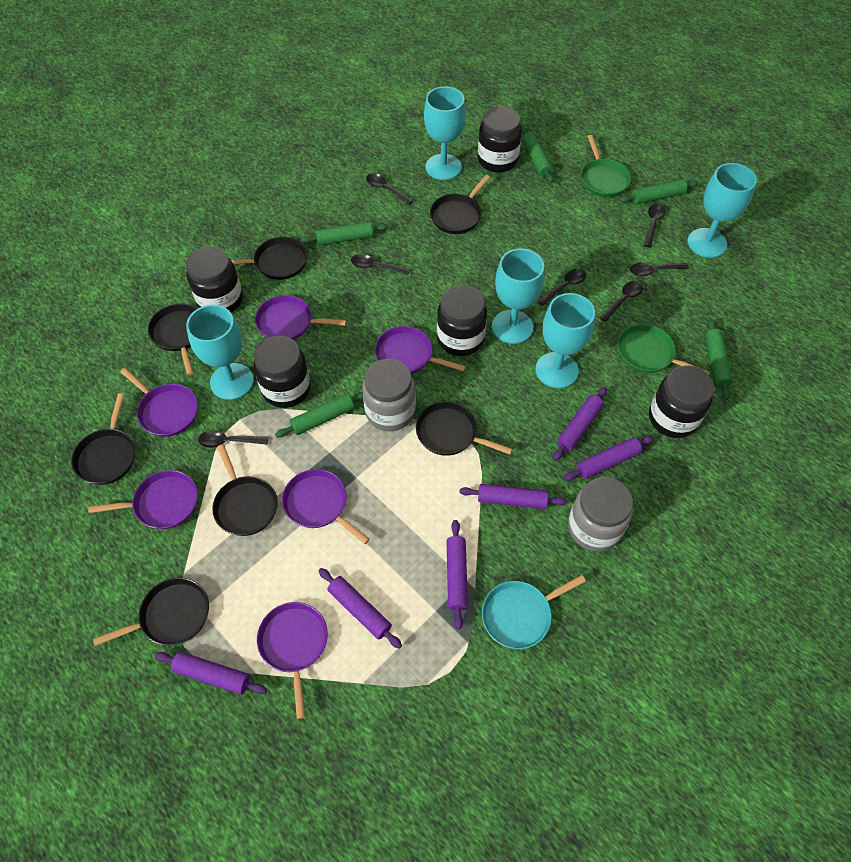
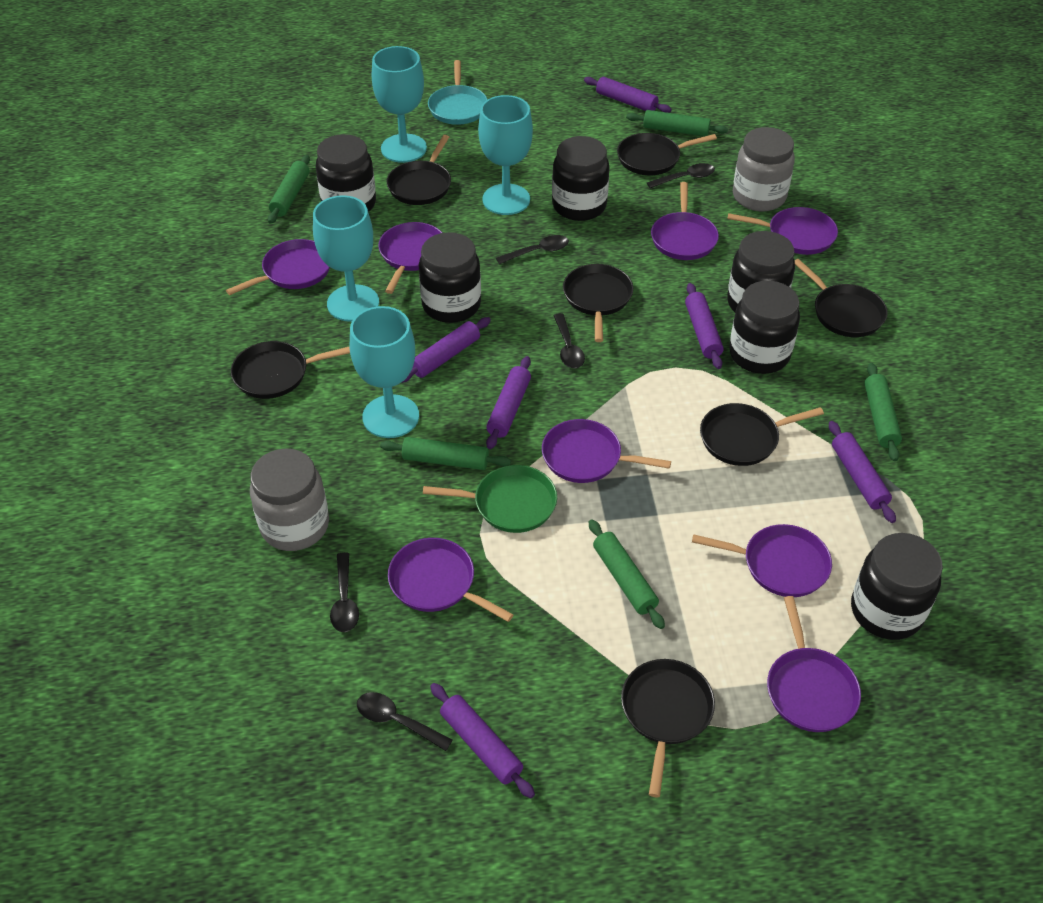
black jar: 5 -> 6
black spoon: 7 -> 5
green pan: 2 -> 1
purple pan: 6 -> 8
turquoise goblet: 5 -> 4

